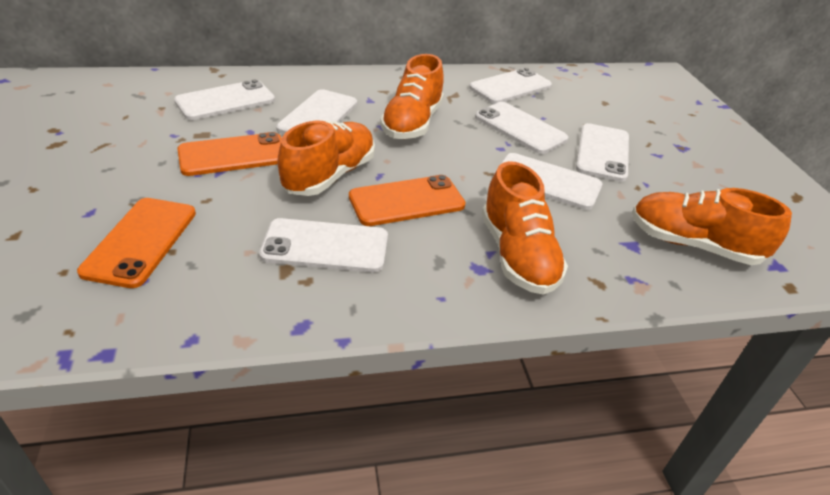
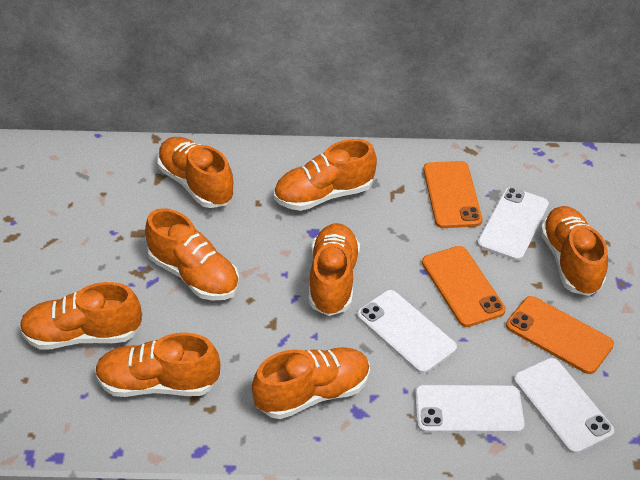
orange shoe: 4 -> 8
white phone: 7 -> 4

